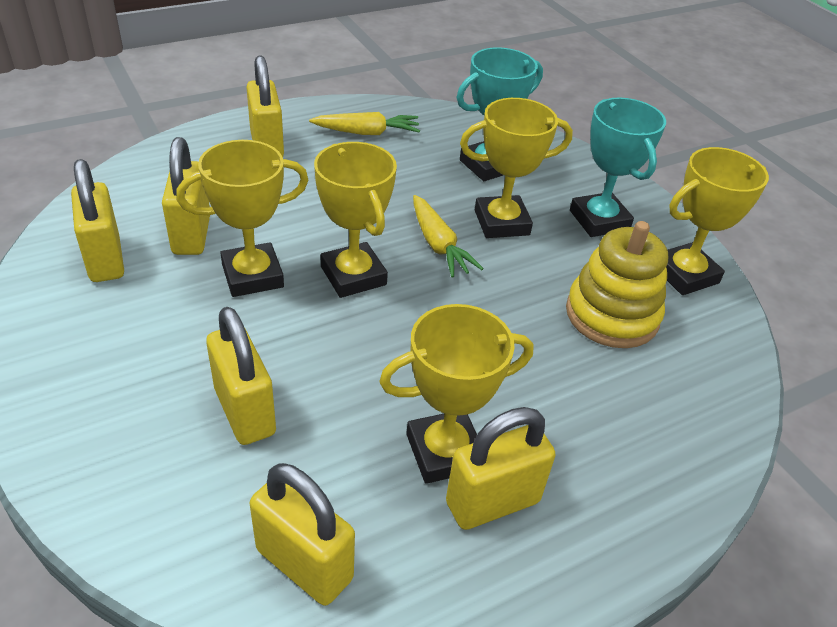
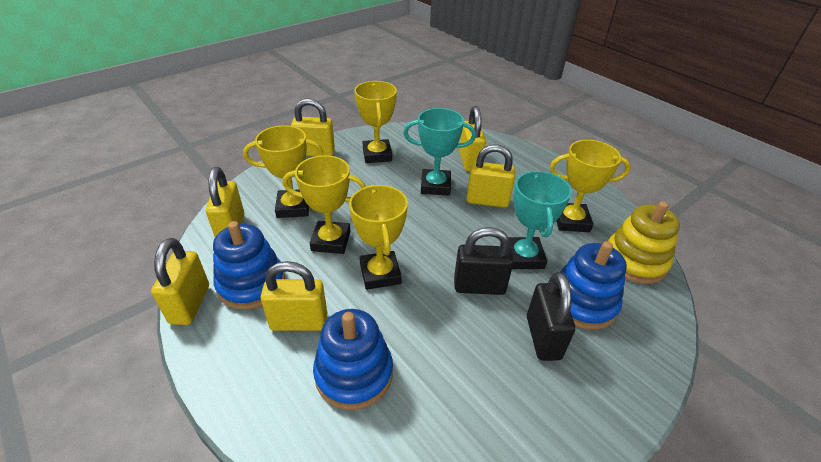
black padlock: 0 -> 2
blue stacking toy: 0 -> 3
yellow carrot: 2 -> 0

